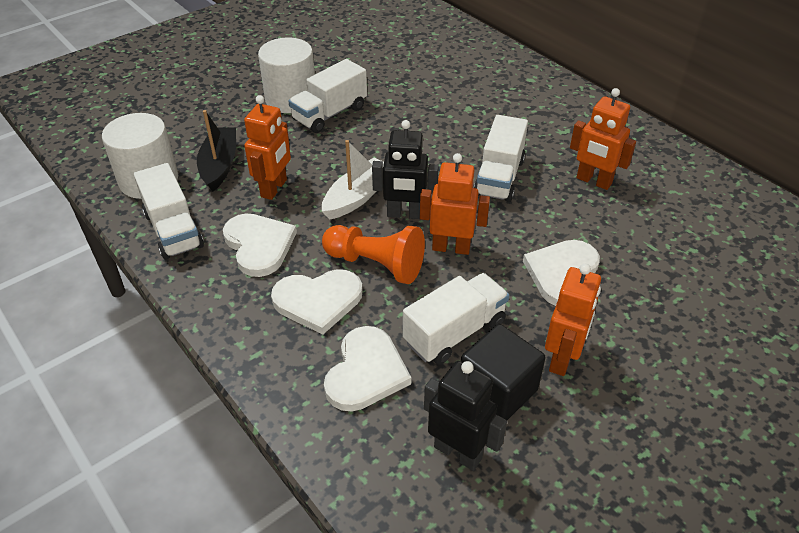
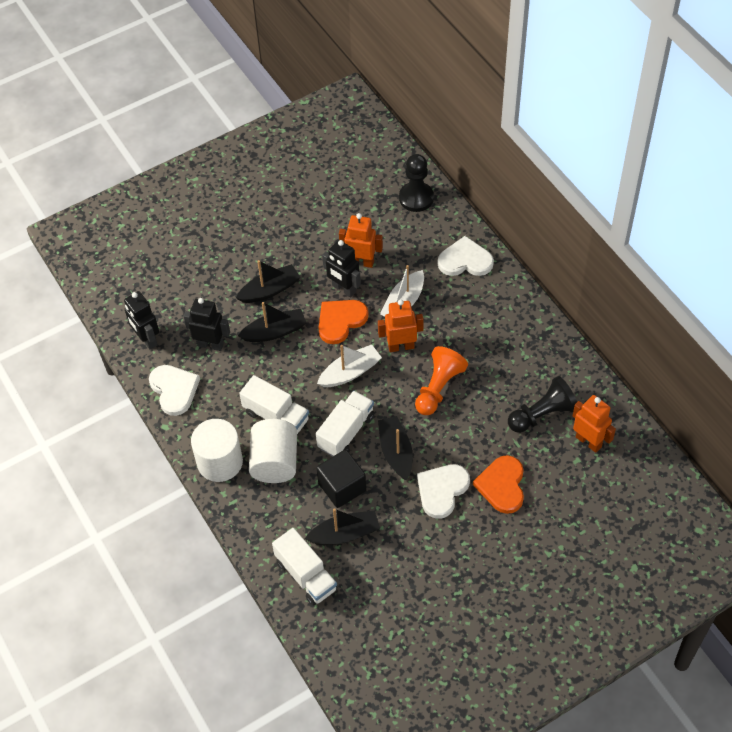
black boat: 1 -> 4
black pawn: 0 -> 2
black robot: 2 -> 3
orange heart: 0 -> 2
orange robot: 4 -> 3
white boat: 1 -> 2
white heart: 4 -> 3
white truck: 4 -> 3

